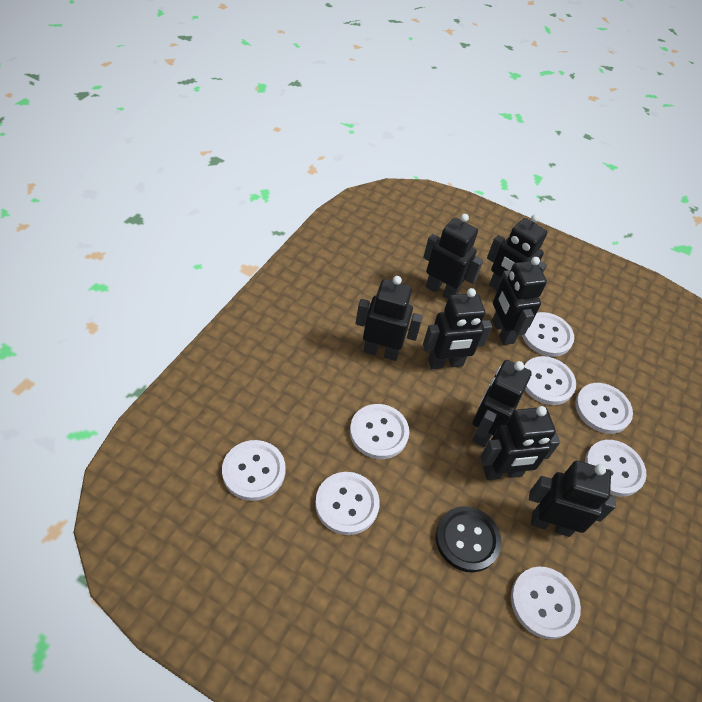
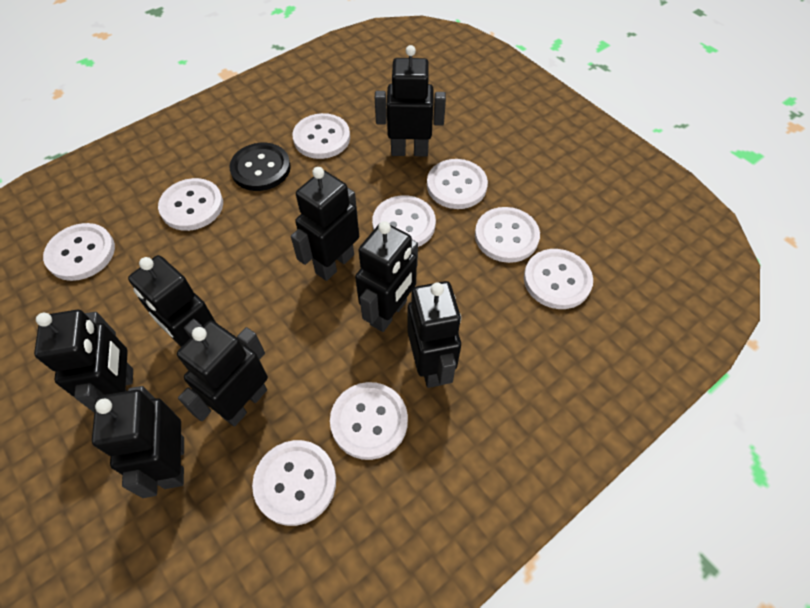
white button: 8 -> 9

